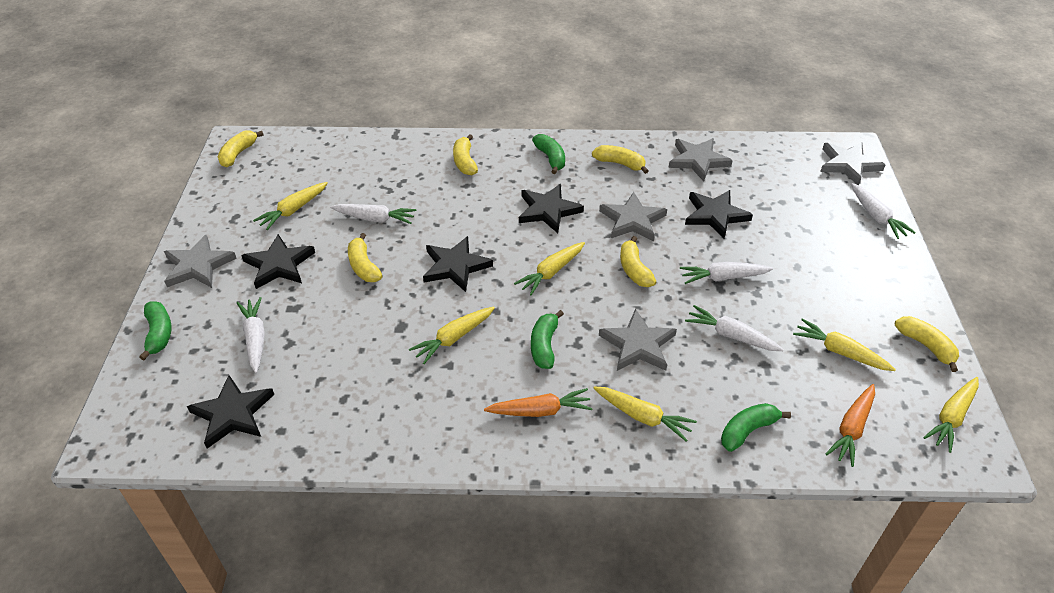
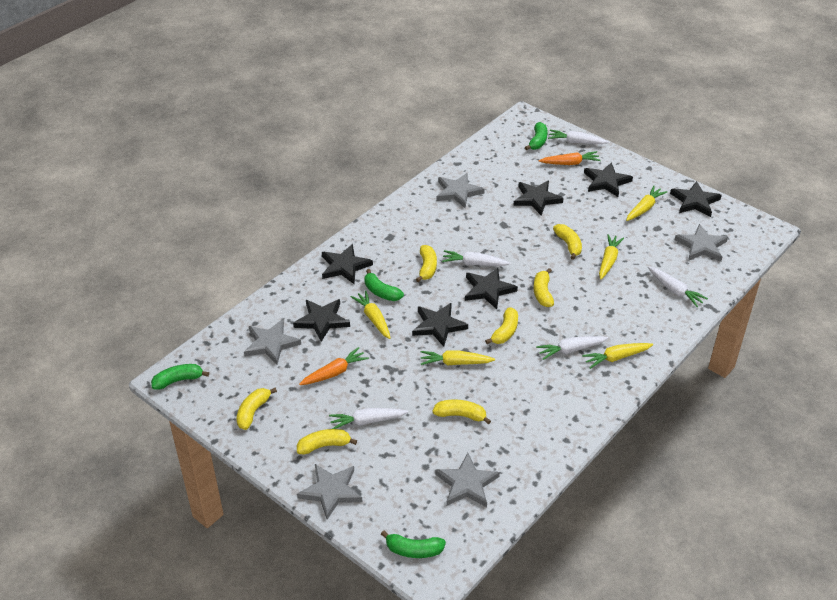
black star: 5 -> 7
yellow banana: 6 -> 7
yellow carrot: 6 -> 5

